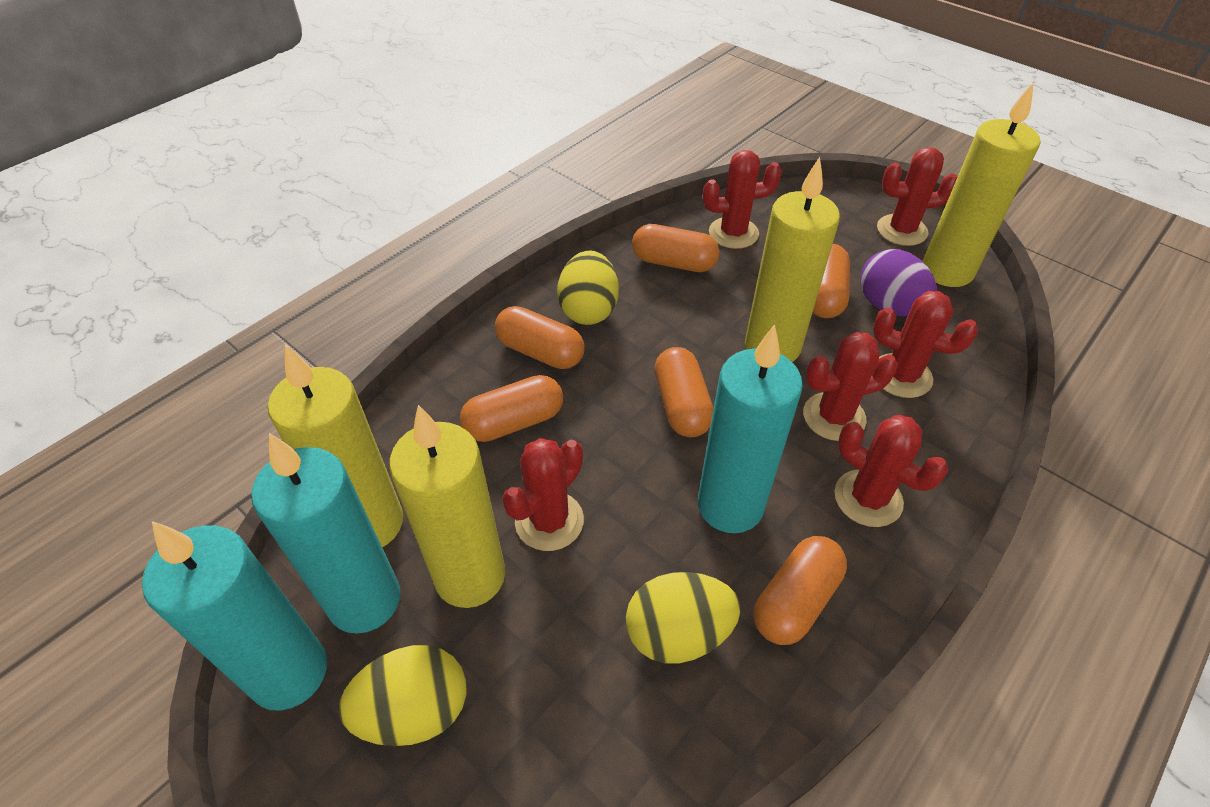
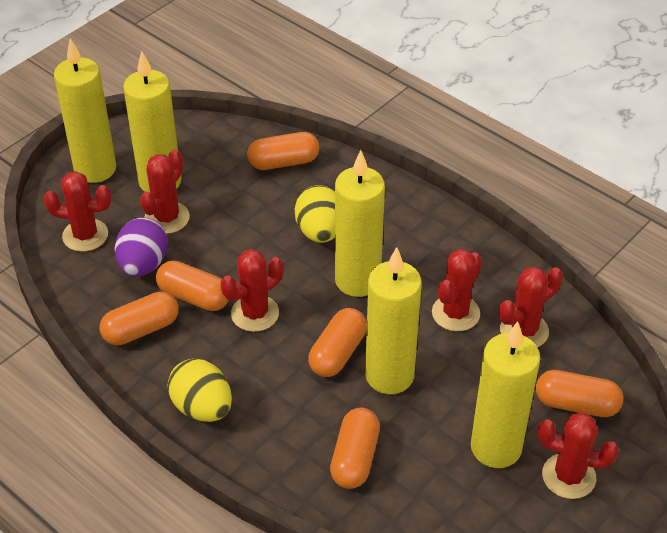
turquoise candle: 3 -> 0
yellow candle: 4 -> 5
yellow egg: 3 -> 2

